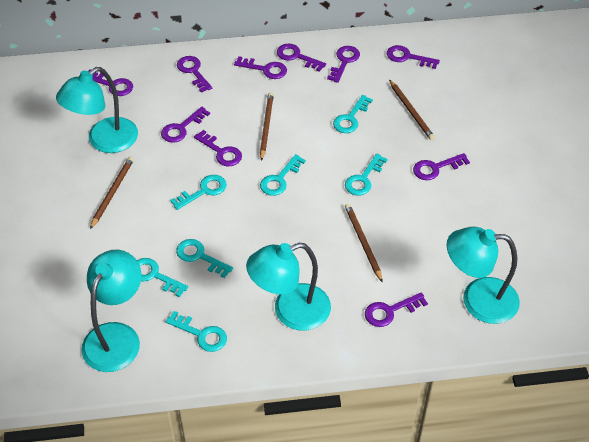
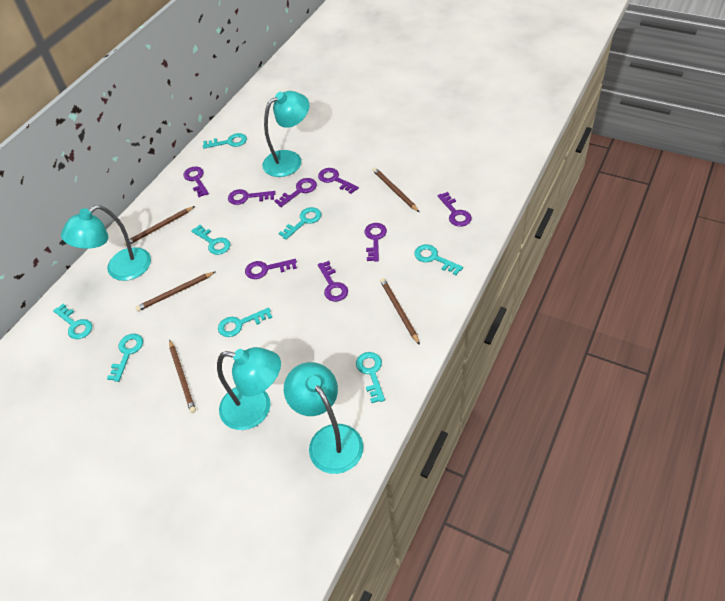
brown pencil: 4 -> 5
purple key: 10 -> 8
turquoise key: 7 -> 8

